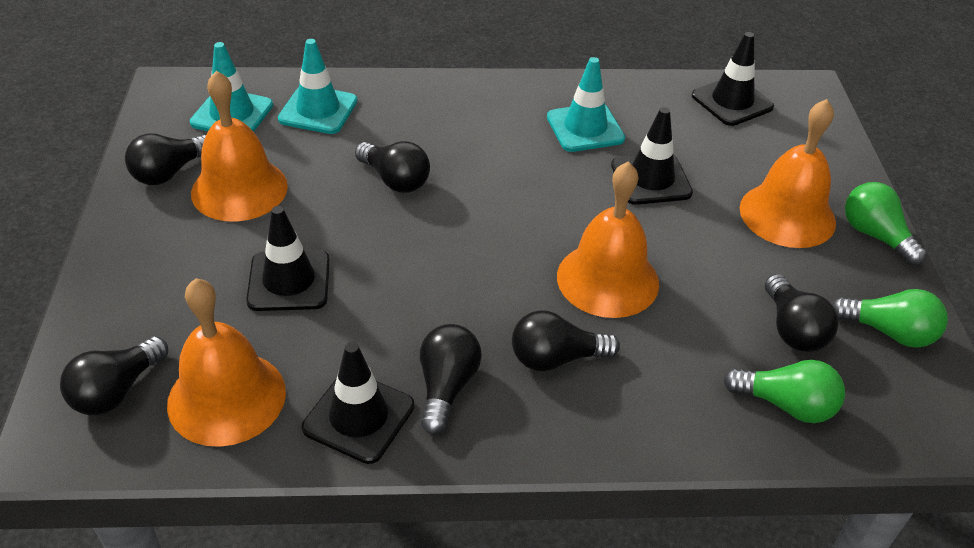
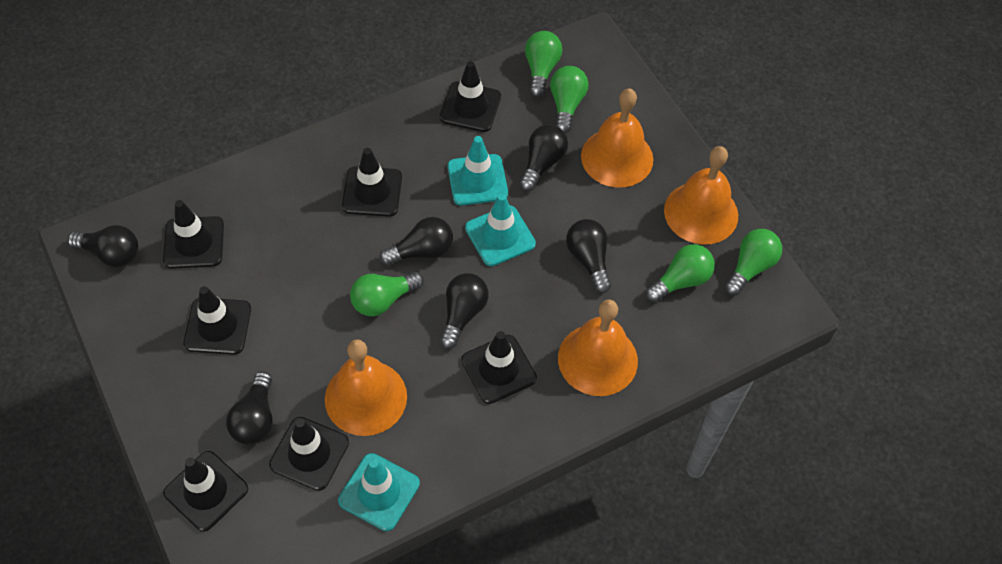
black traffic cone: 4 -> 7
green light bulb: 3 -> 5

